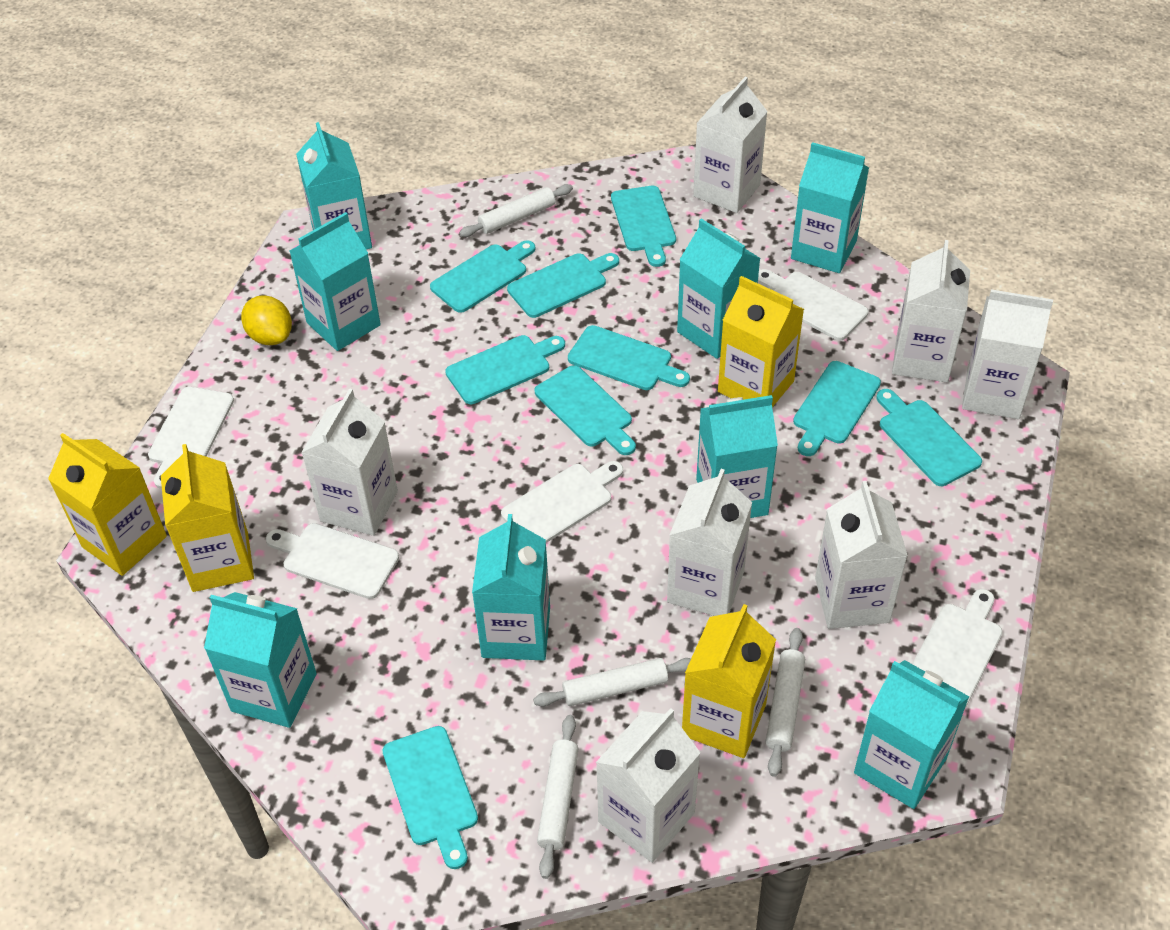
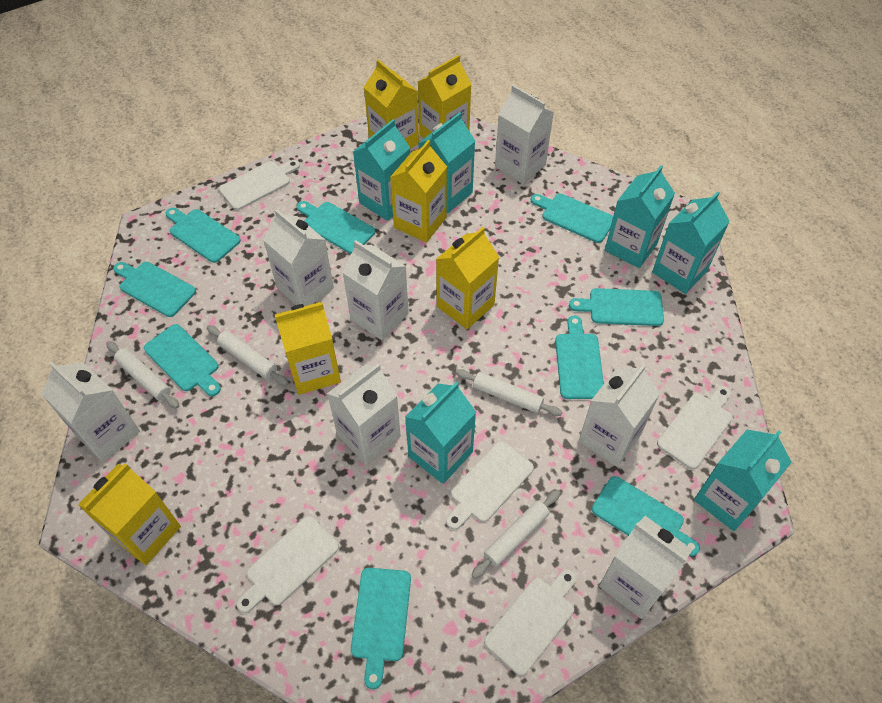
turquoise carton: 8 -> 6
yellow carton: 4 -> 6
yellow lemon: 1 -> 0

